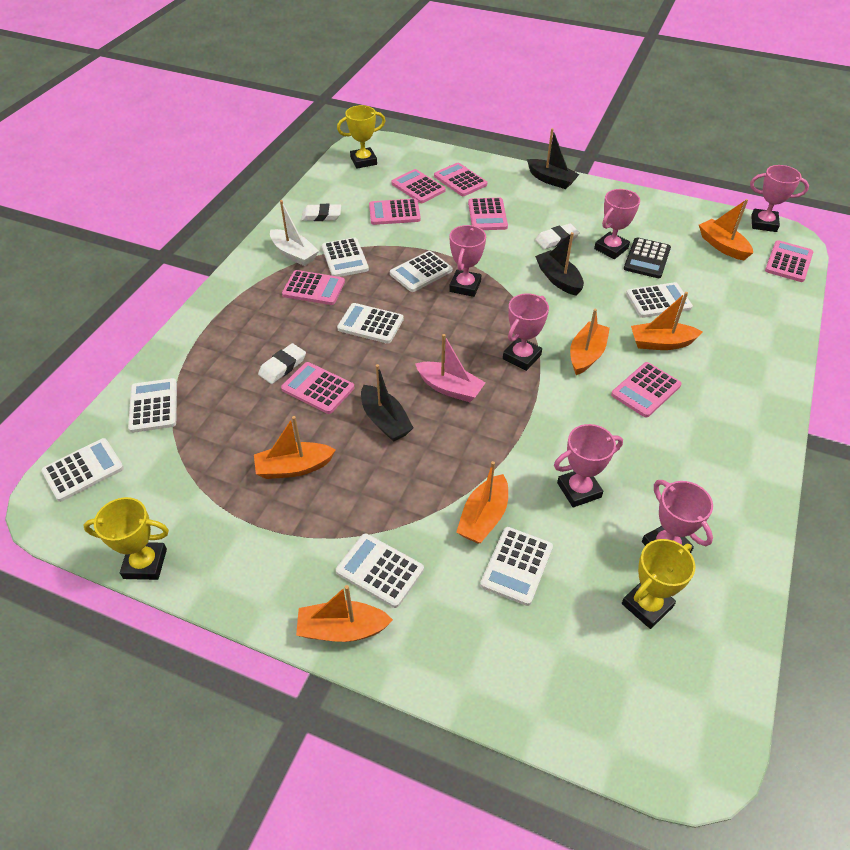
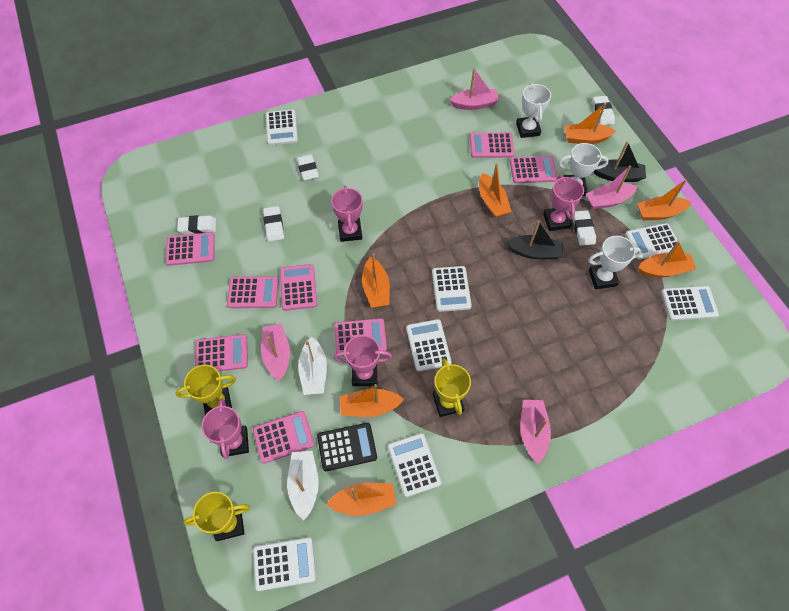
black boat: 3 -> 2
orange boat: 6 -> 7
pink boat: 1 -> 4
pink trophy: 6 -> 4
white boat: 1 -> 2
white calculator: 8 -> 7
white eraser: 3 -> 5
white trophy: 0 -> 3

